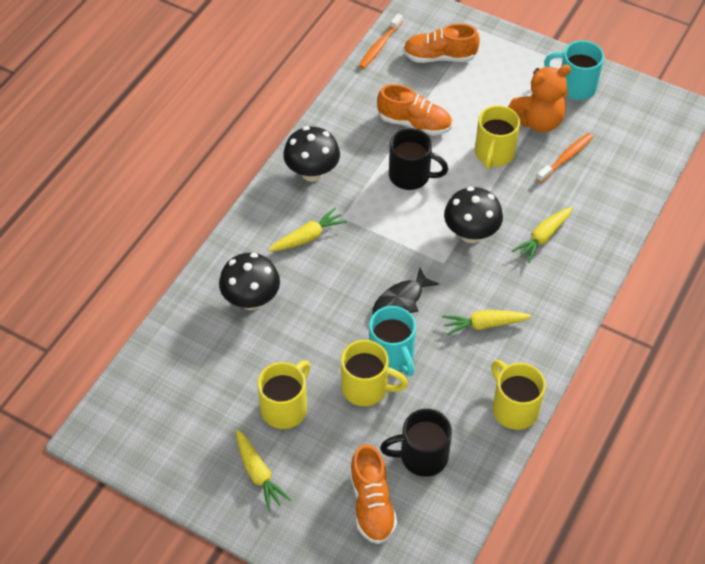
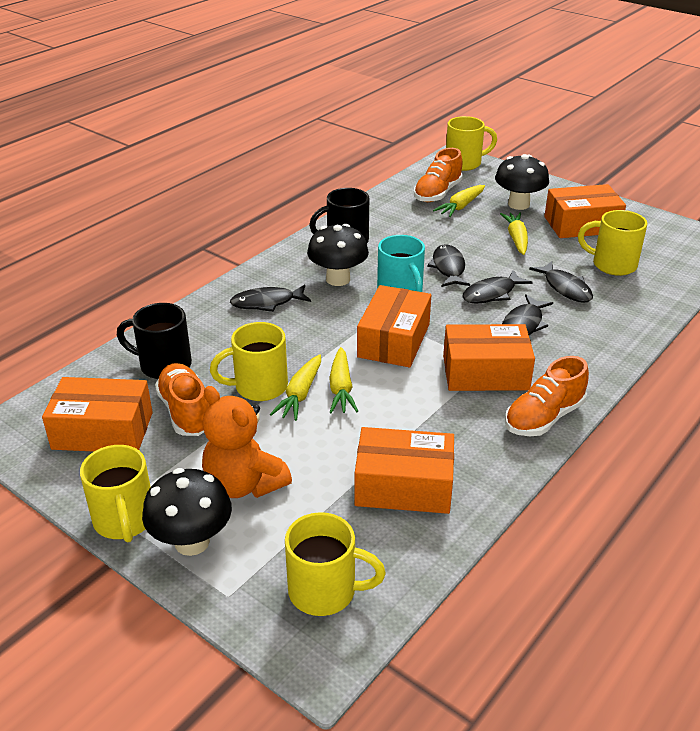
black fish: 1 -> 5
orange box: 0 -> 5
orange toothbrush: 2 -> 0
turquoise mug: 2 -> 1
yellow mug: 4 -> 5

